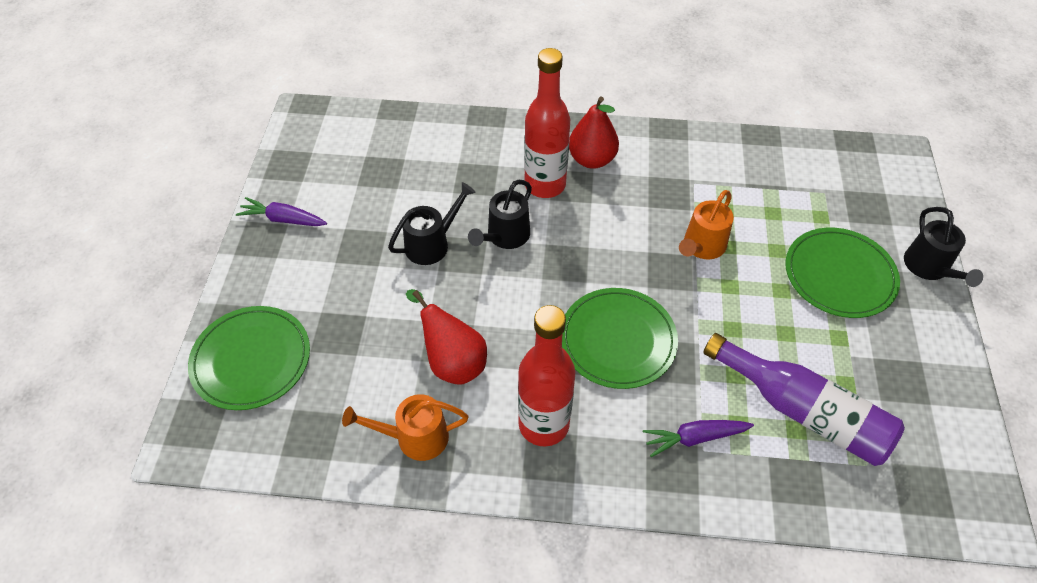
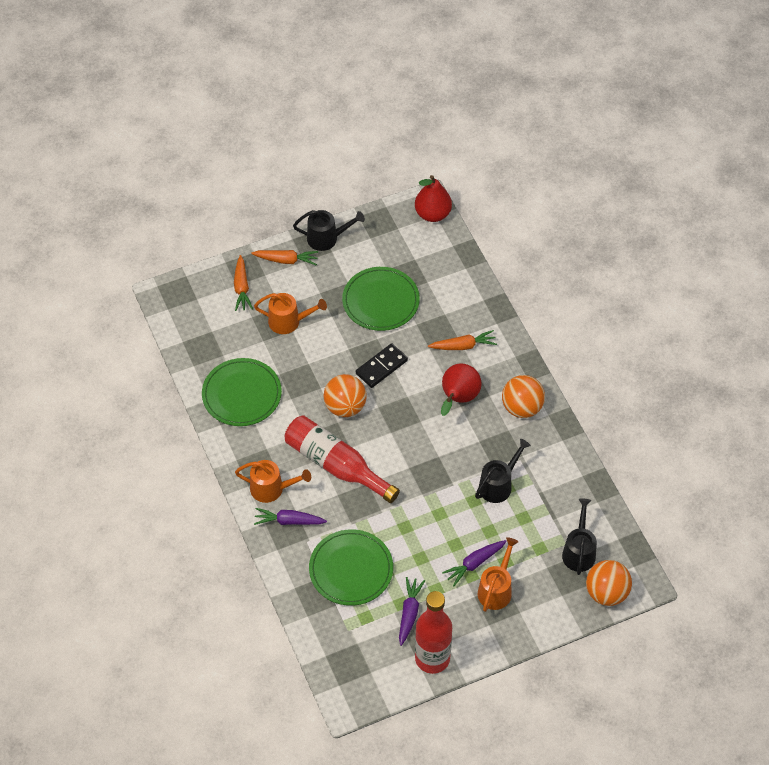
black domino: 0 -> 1
orange ball: 0 -> 3
orange carrot: 0 -> 3
orange watering can: 2 -> 3
purple bottle: 1 -> 0
purple carrot: 2 -> 3

